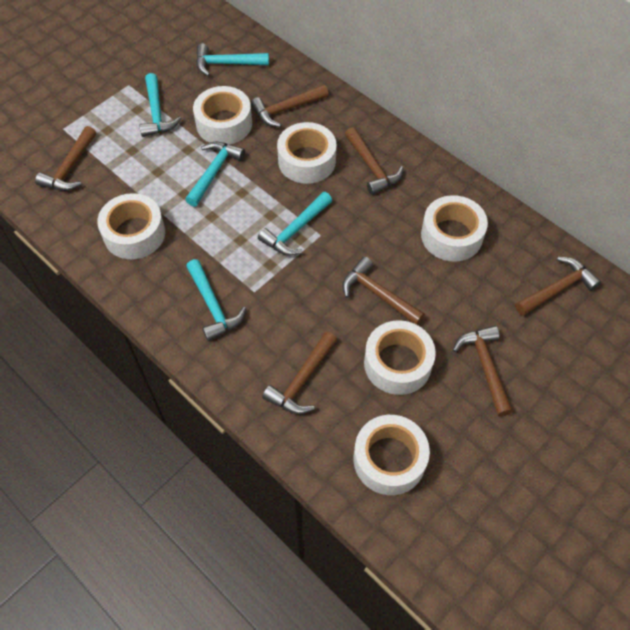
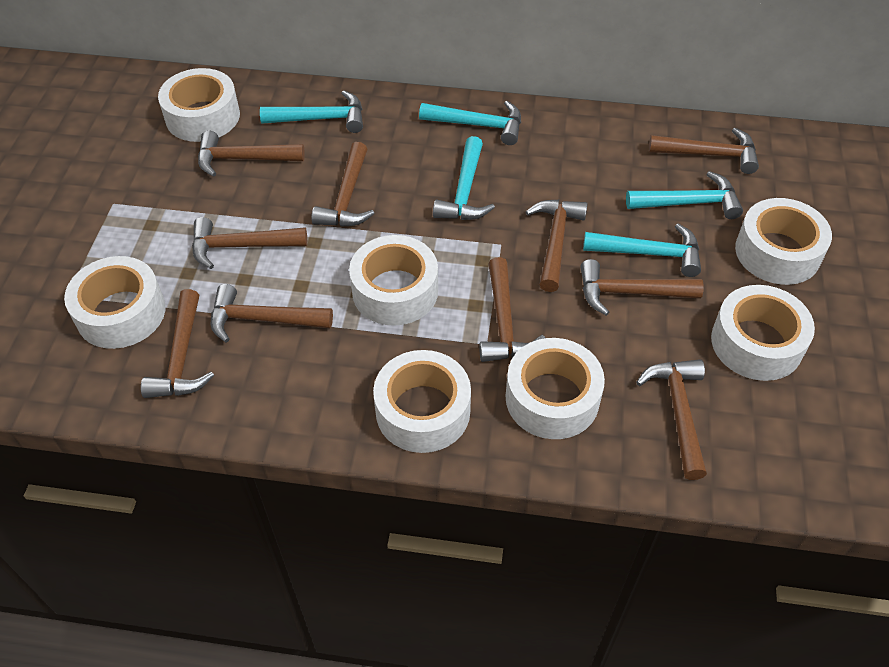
brown hammer: 7 -> 10
white tape: 6 -> 7

